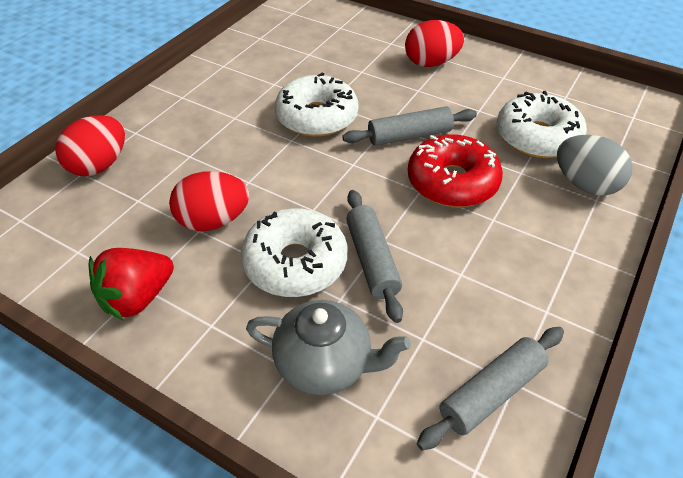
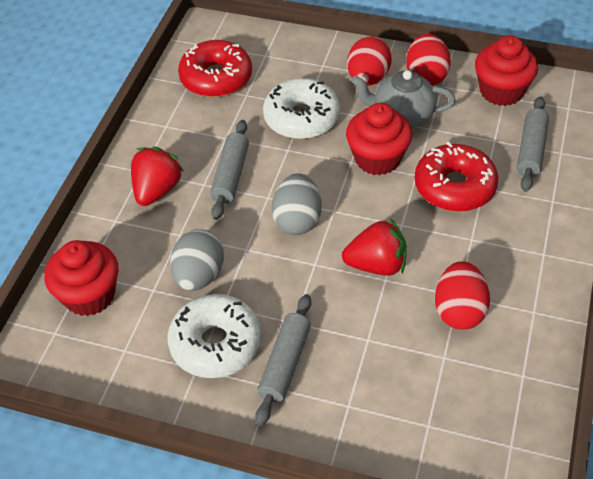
grey egg: 1 -> 2
red cupcake: 0 -> 3
red donut: 1 -> 2
red strawberry: 1 -> 2
white donut: 3 -> 2

